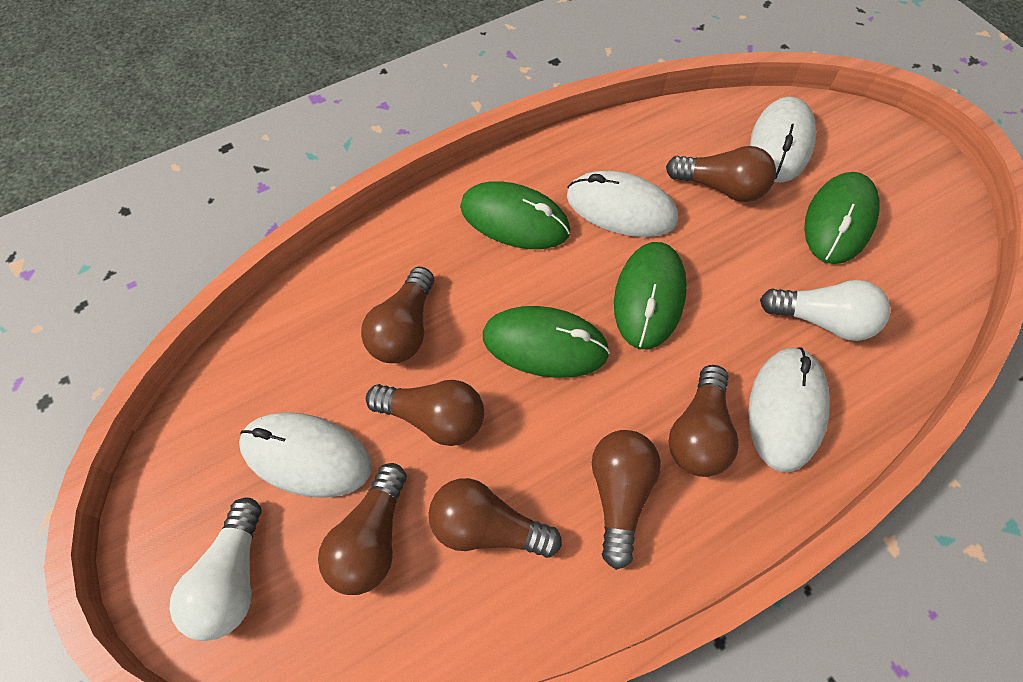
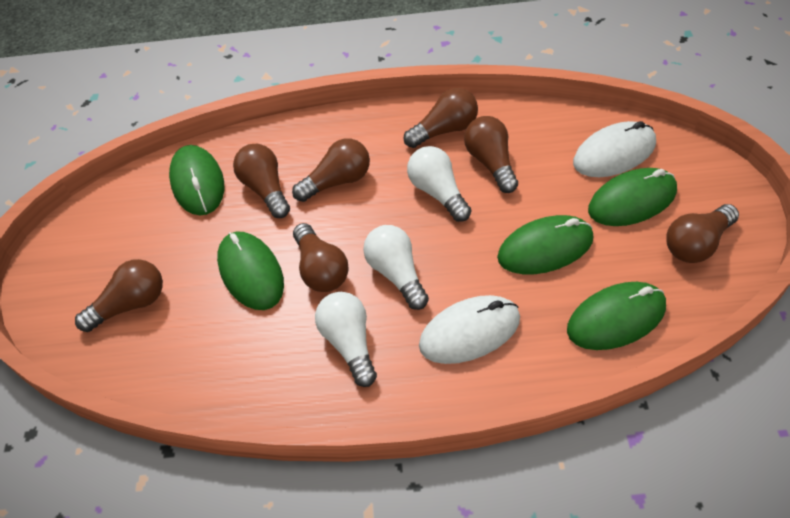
green mouse: 4 -> 5
white light bulb: 2 -> 3
white mouse: 4 -> 2

